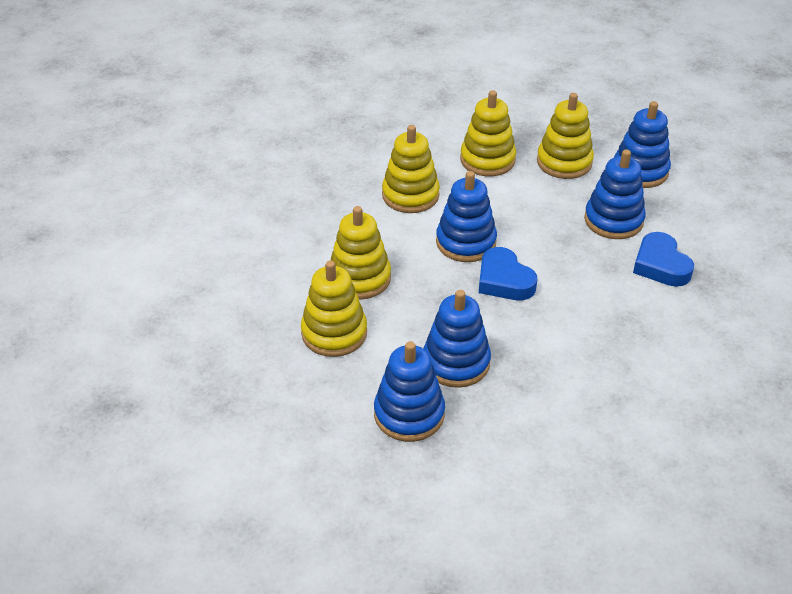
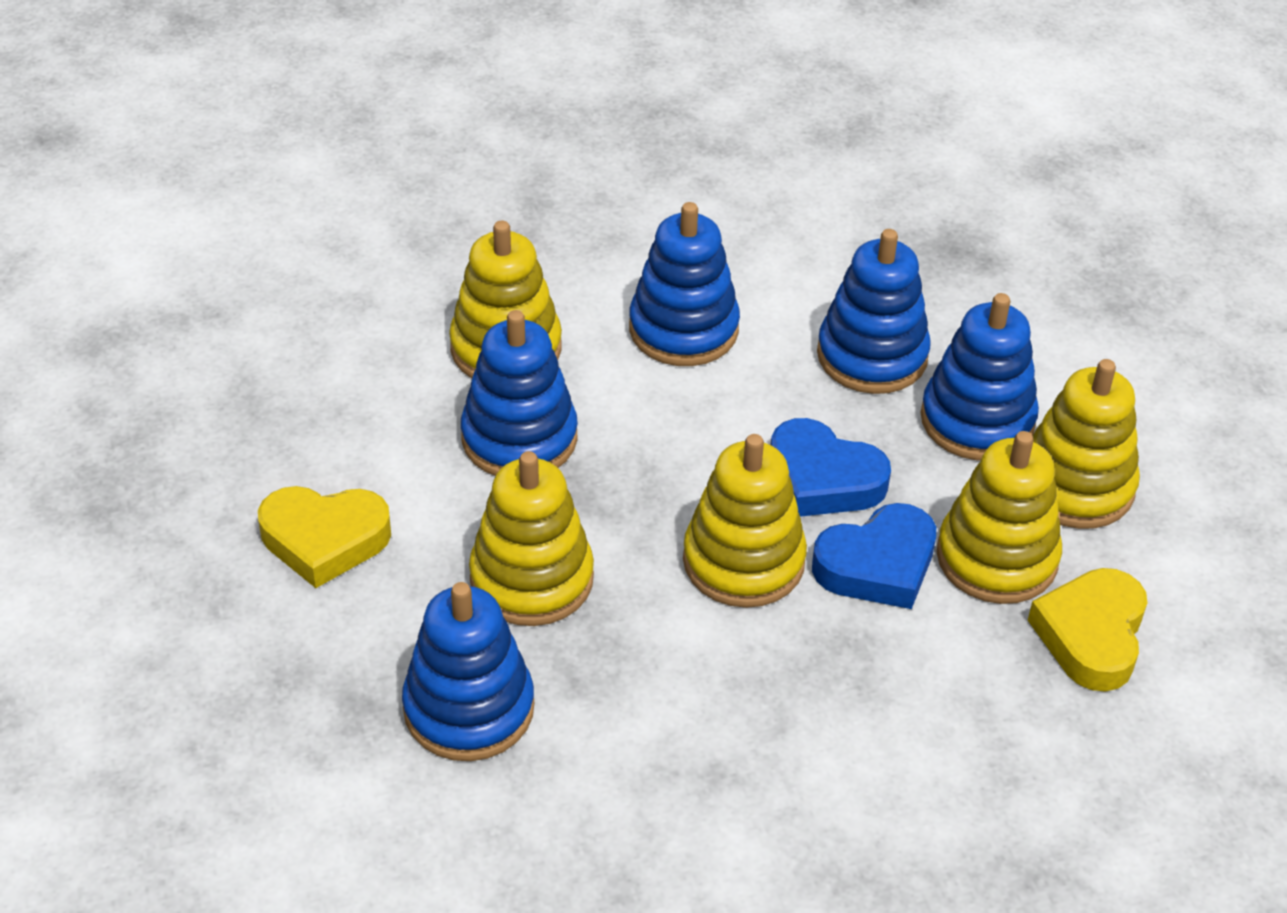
yellow heart: 0 -> 2

